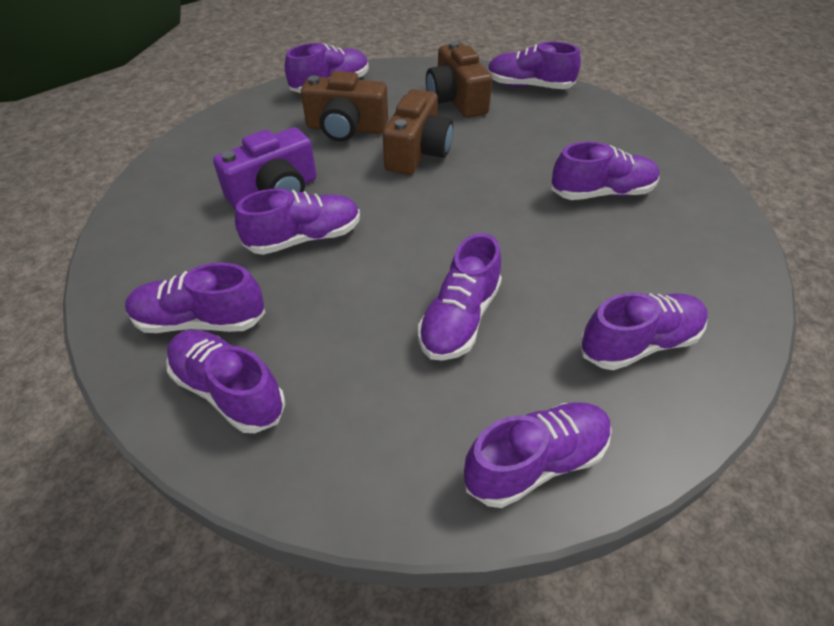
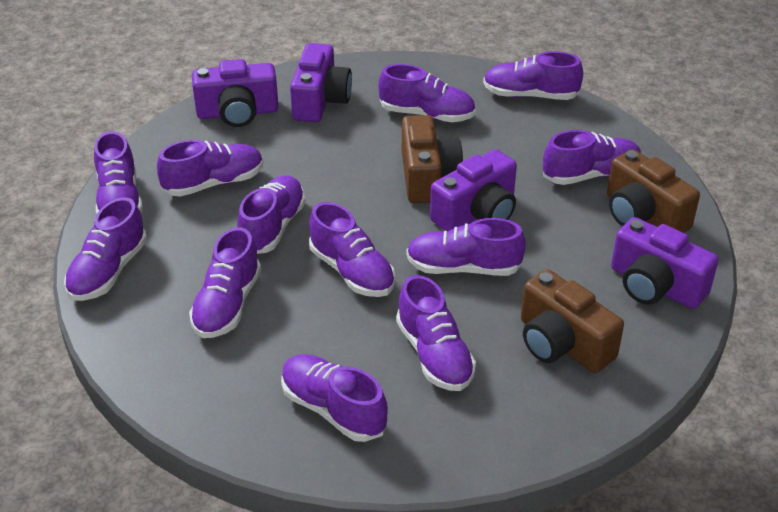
purple camera: 1 -> 4
purple shoe: 9 -> 12

